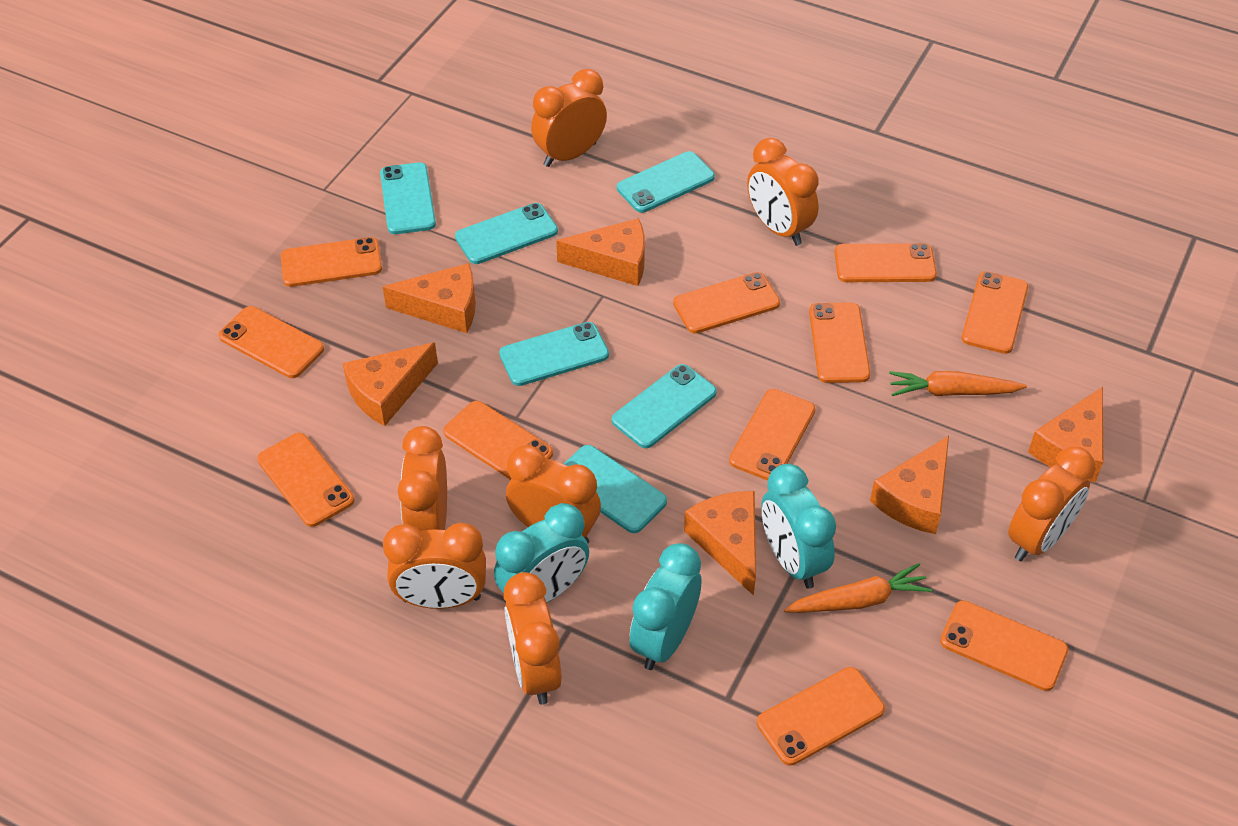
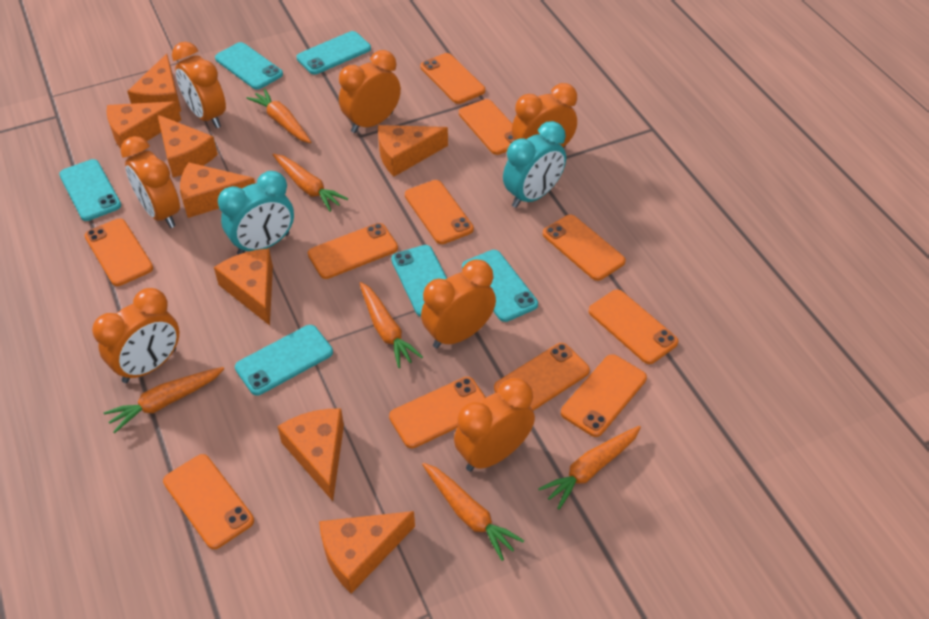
orange carrot: 2 -> 6
orange cheese: 6 -> 8
turquoise clock: 3 -> 2

